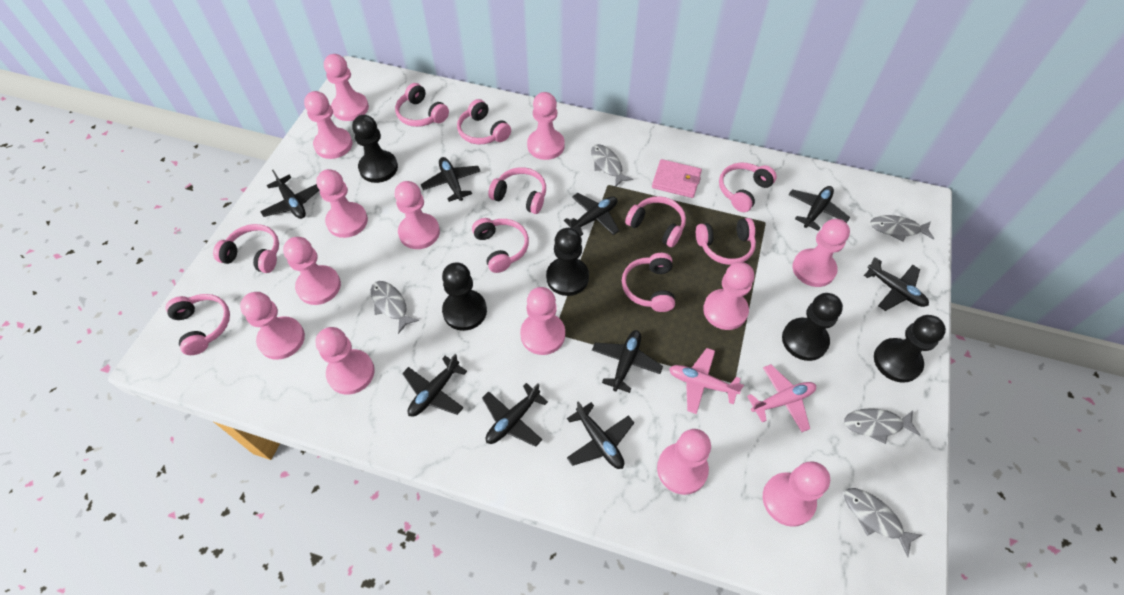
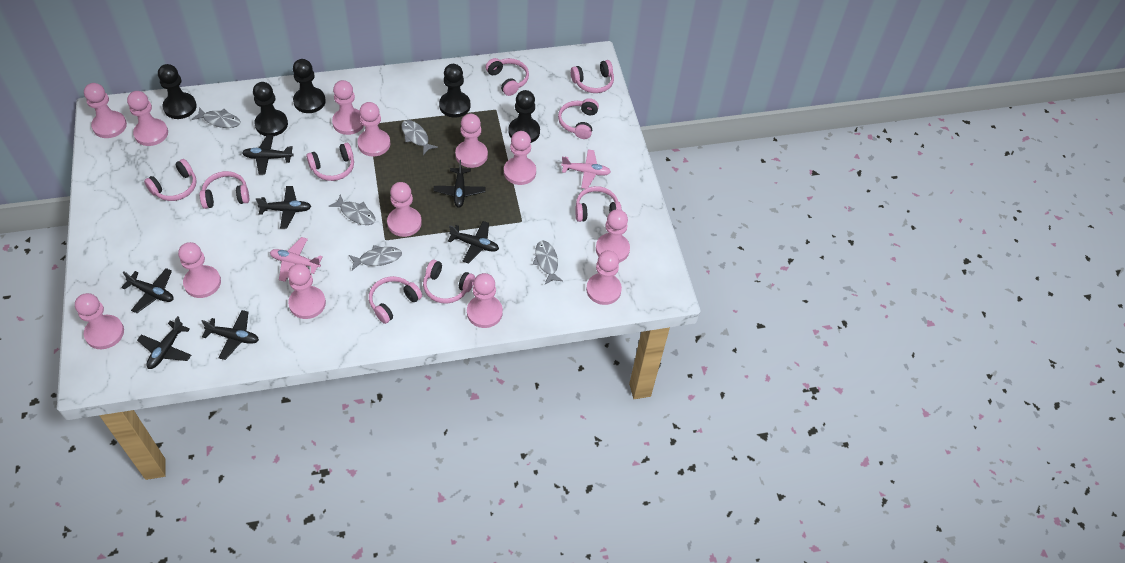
black plane: 9 -> 7
pink headphones: 10 -> 9
pink wallet: 1 -> 0

